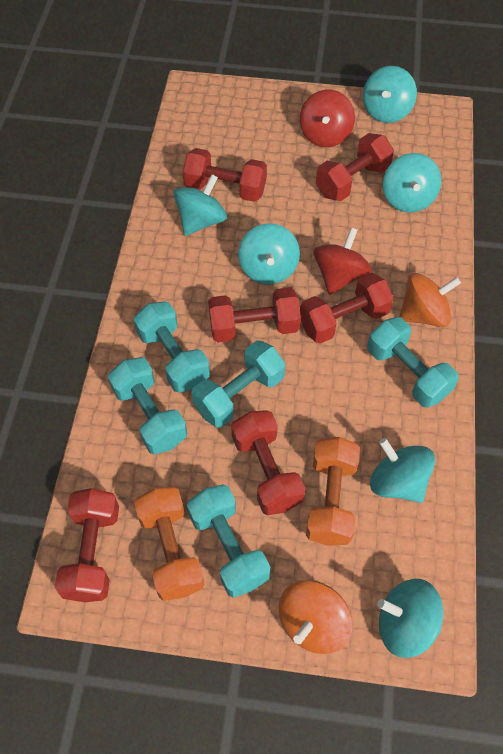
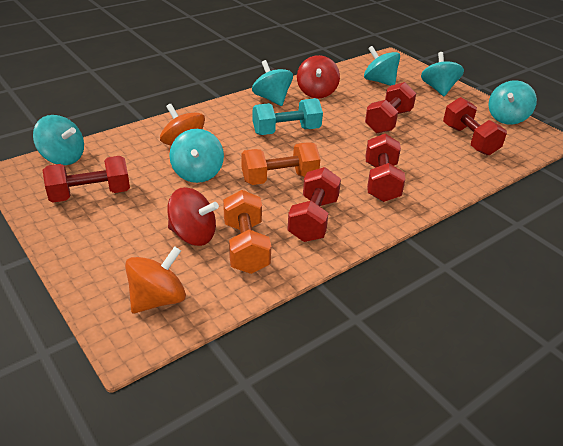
red dumbbell: 6 -> 5
turquoise dumbbell: 5 -> 1

